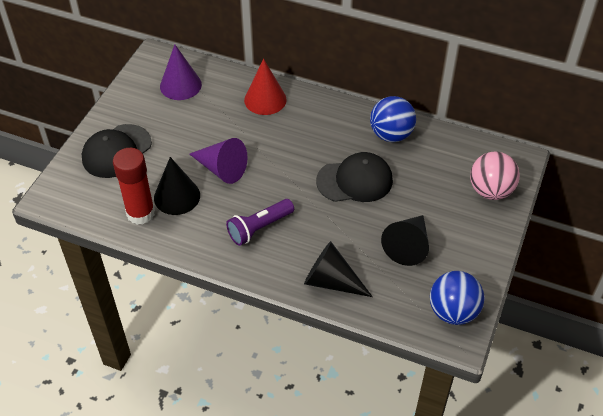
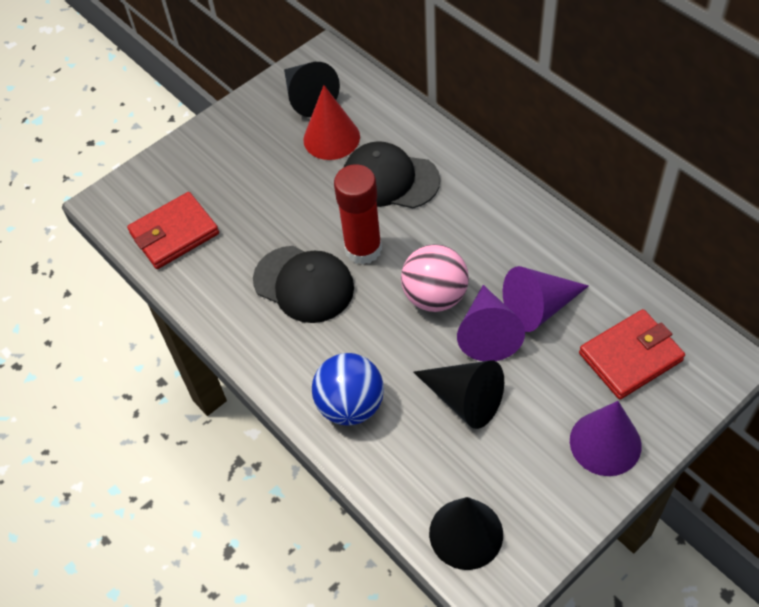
blue ball: 2 -> 1
purple cone: 2 -> 3
purple flashlight: 1 -> 0
red wallet: 0 -> 2

